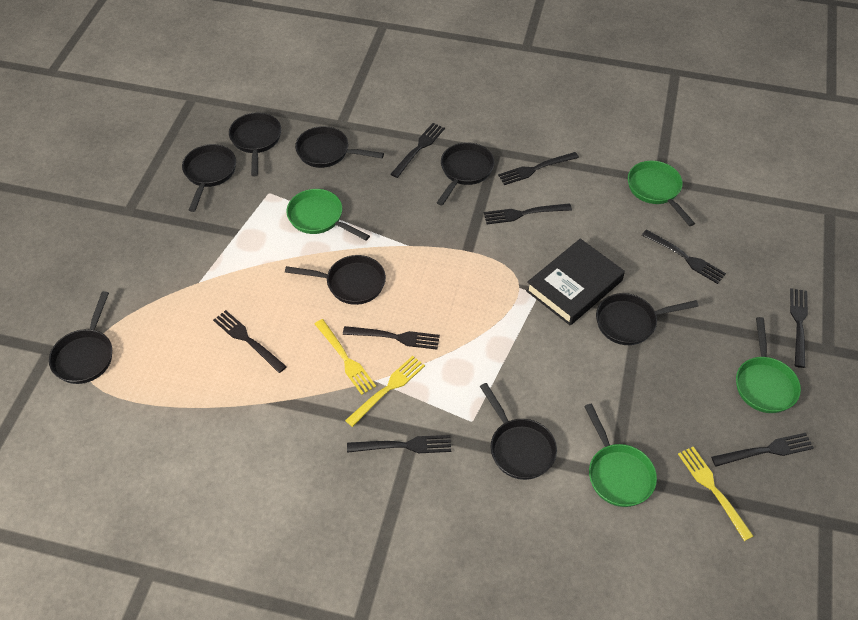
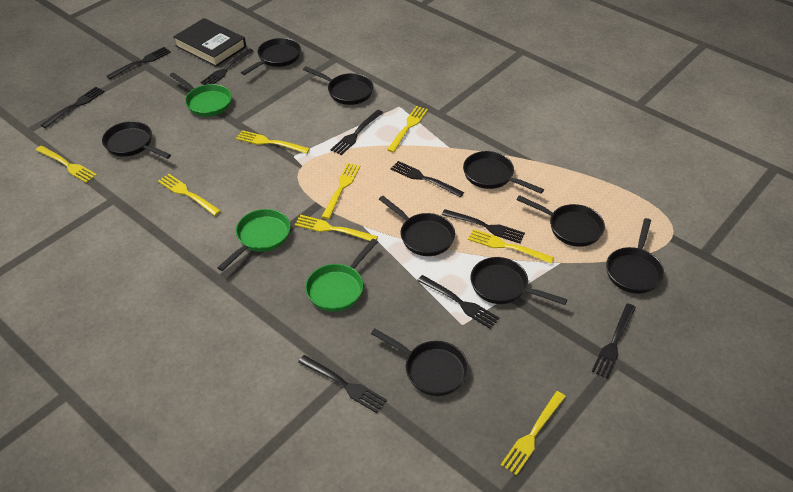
black pan: 8 -> 9
green pan: 4 -> 3
yellow fork: 3 -> 8

